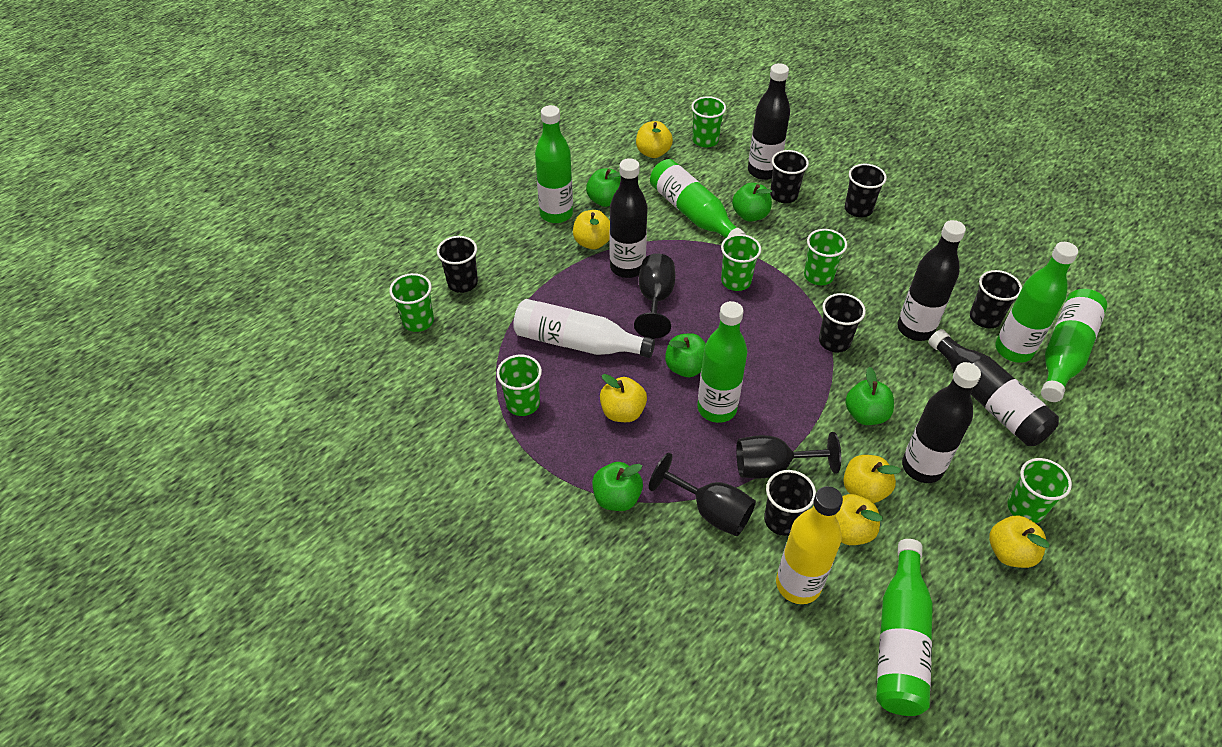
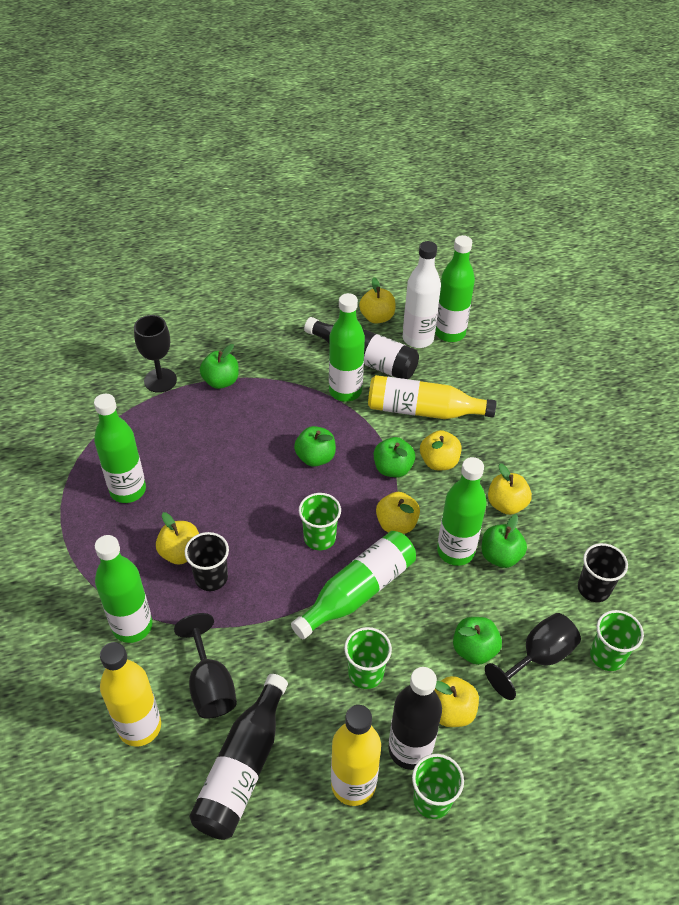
black bottle: 5 -> 3
black cup: 6 -> 2
green cup: 6 -> 4
yellow bottle: 1 -> 3

